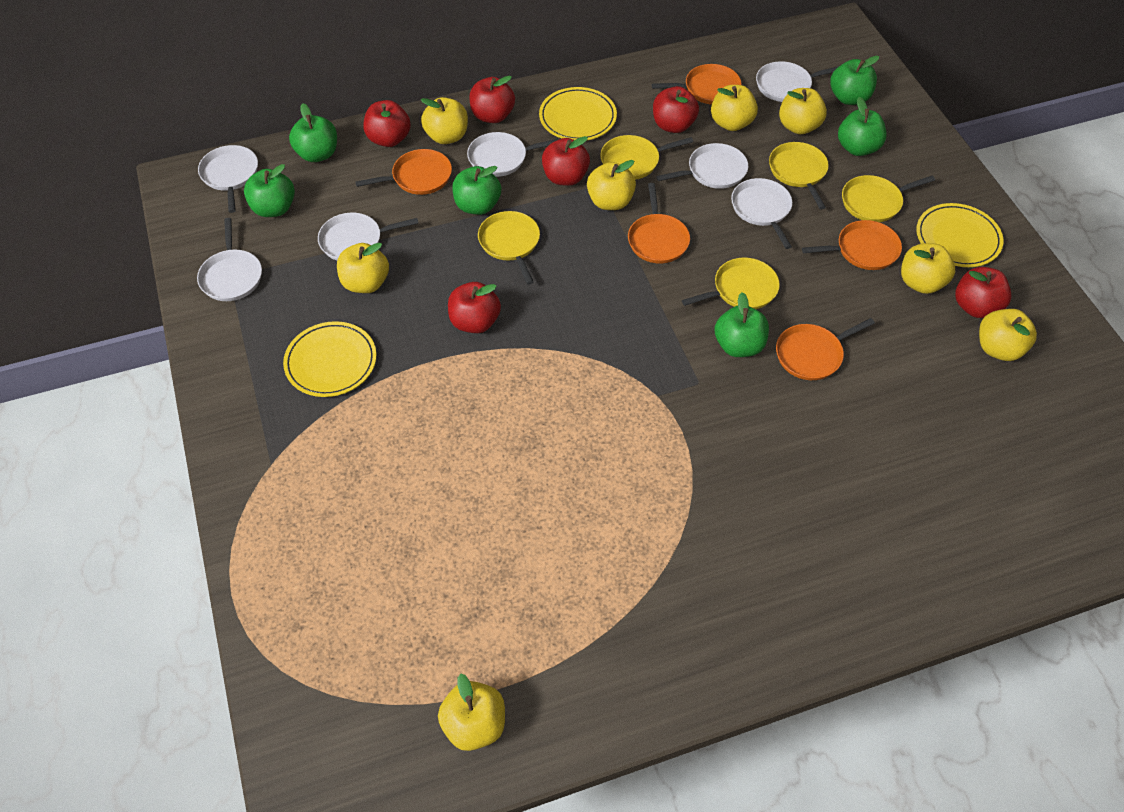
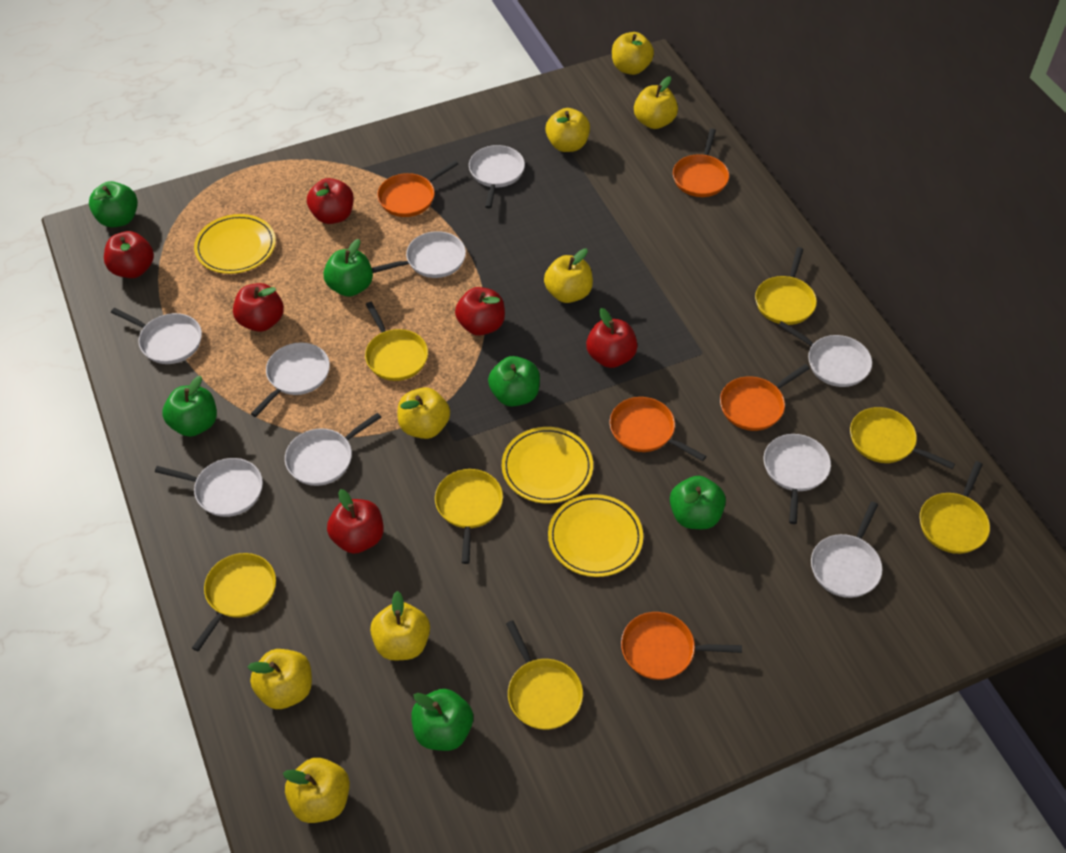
white pan: 7 -> 9
yellow pan: 5 -> 7

